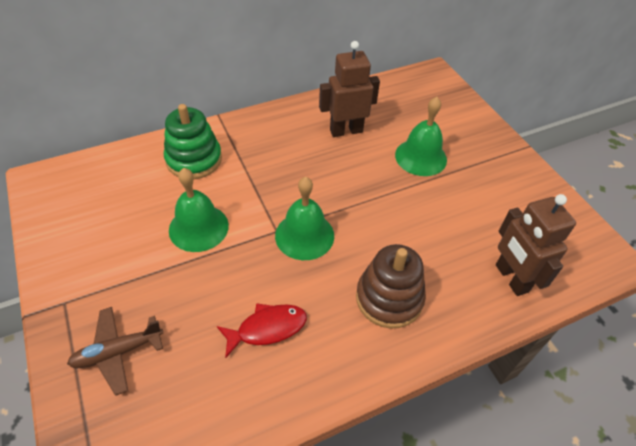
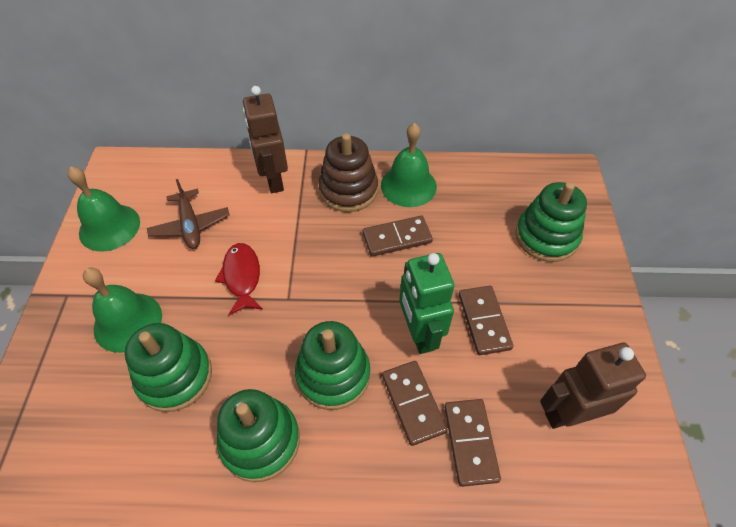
brown domino: 0 -> 4
green robot: 0 -> 1
green stacking toy: 1 -> 4

